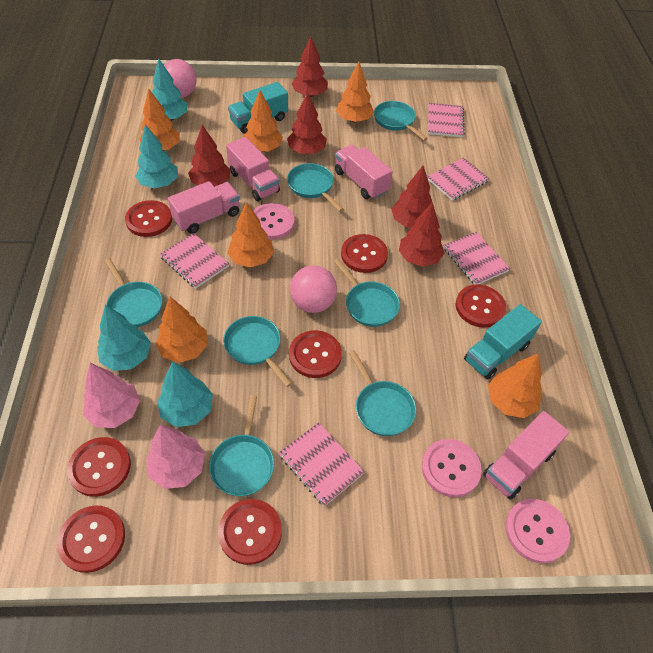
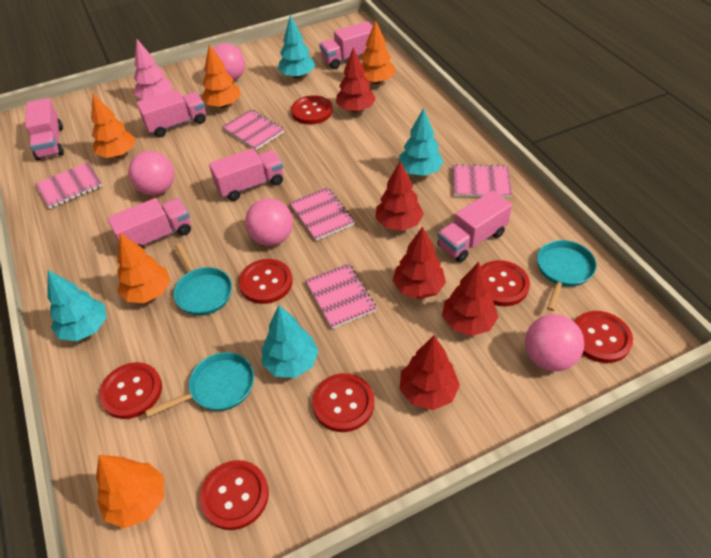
orange tree: 6 -> 5
pink ball: 2 -> 4
pink button: 3 -> 0
pink tree: 2 -> 1
pink truck: 4 -> 6
turquoise pan: 7 -> 3
turquoise truck: 2 -> 0

